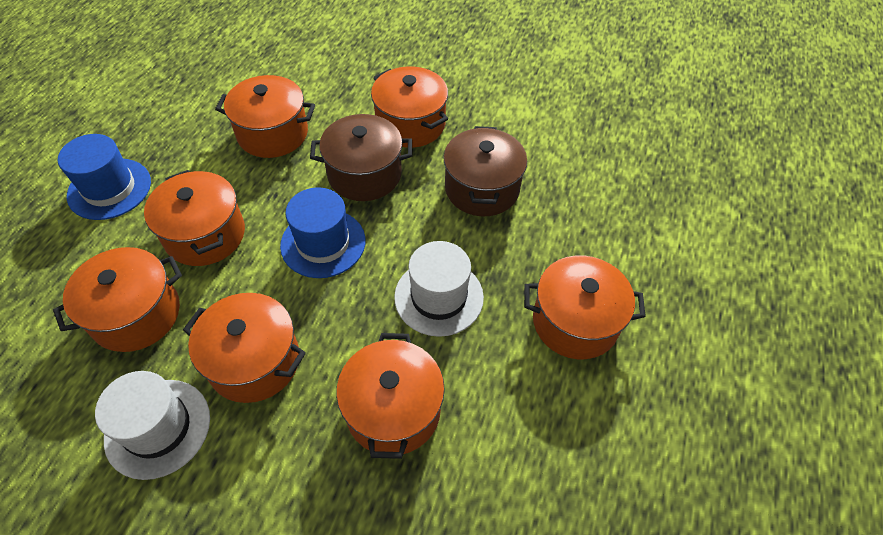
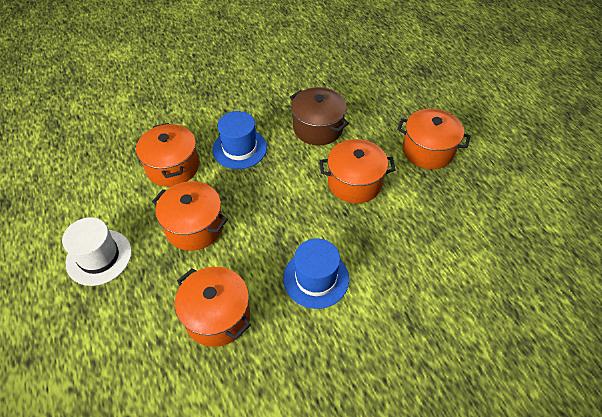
brown pot: 2 -> 1
orange pot: 7 -> 5
white hat: 2 -> 1

